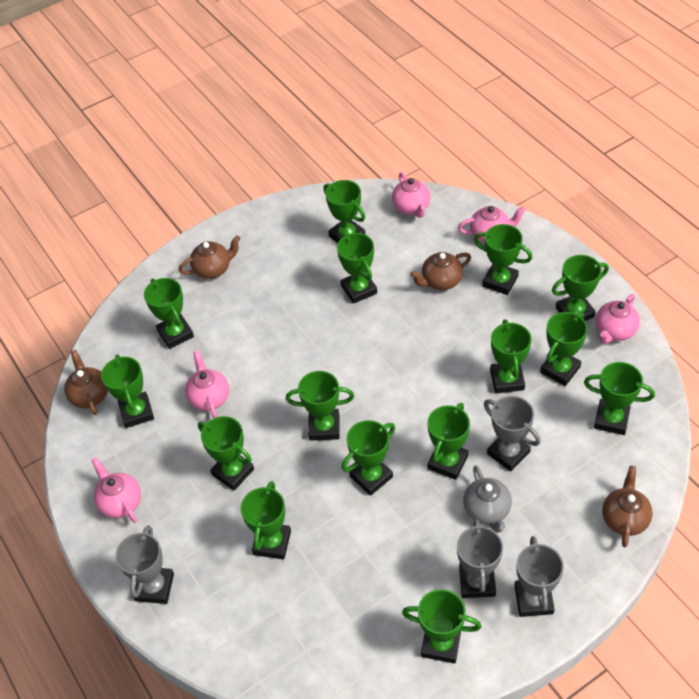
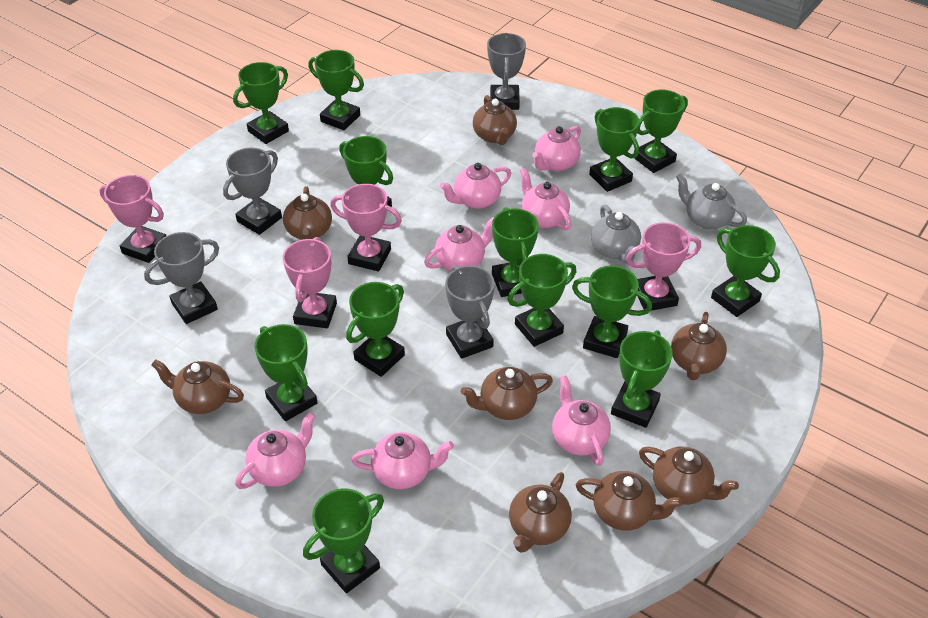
brown teapot: 4 -> 8
green trophy: 15 -> 13
grey teapot: 1 -> 2
pink teapot: 5 -> 7
pink trophy: 0 -> 4

